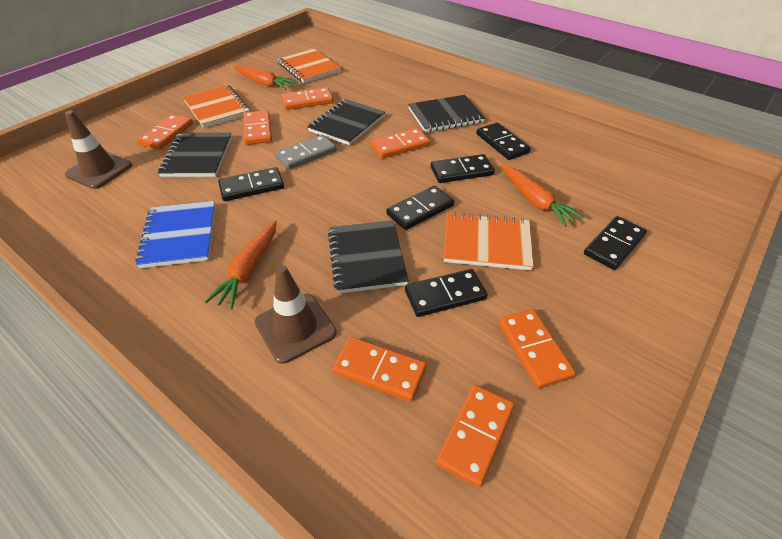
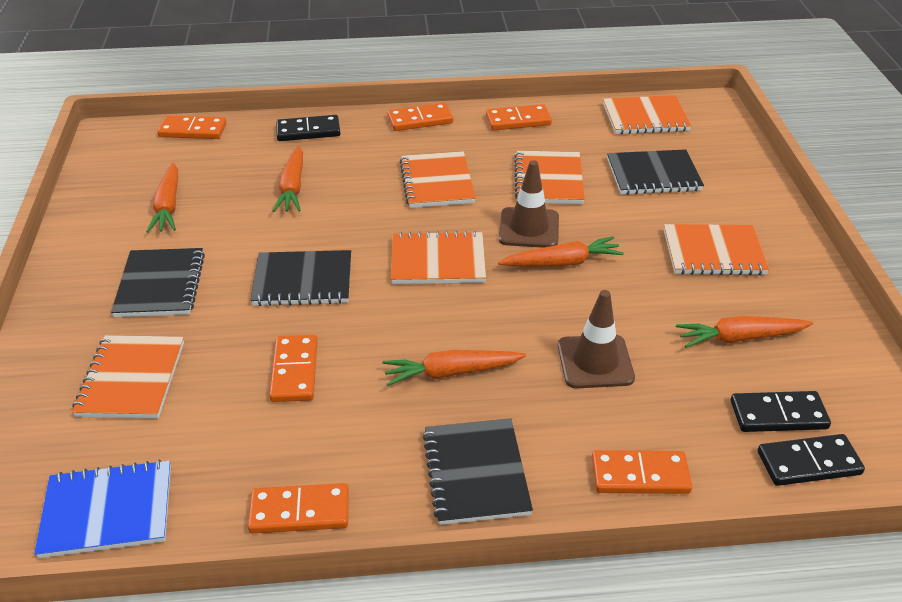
black domino: 6 -> 3
grey domino: 1 -> 0
orange carrot: 3 -> 5
orange domino: 7 -> 6
orange notebook: 3 -> 6

